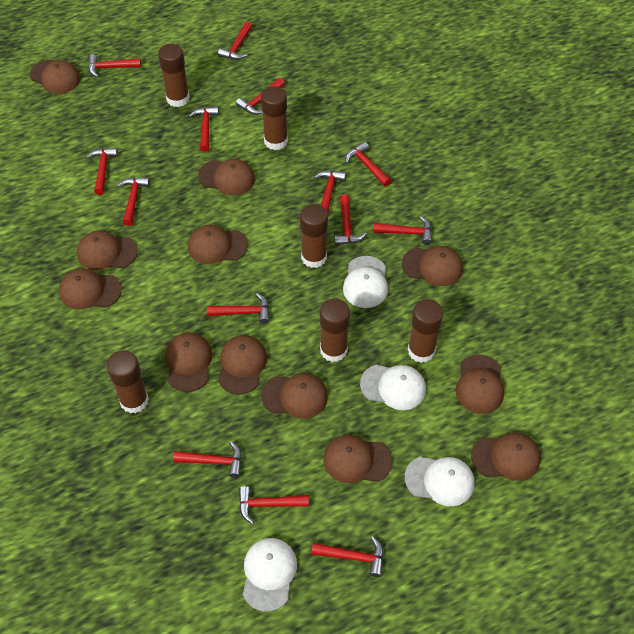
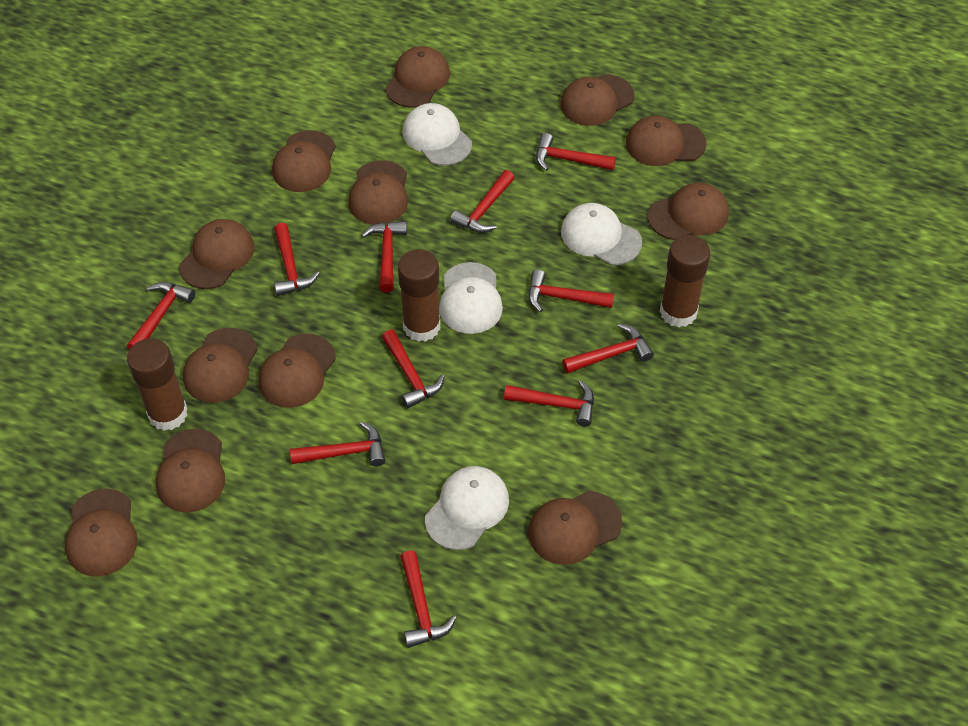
brown glue stick: 6 -> 3
red hammer: 14 -> 11

